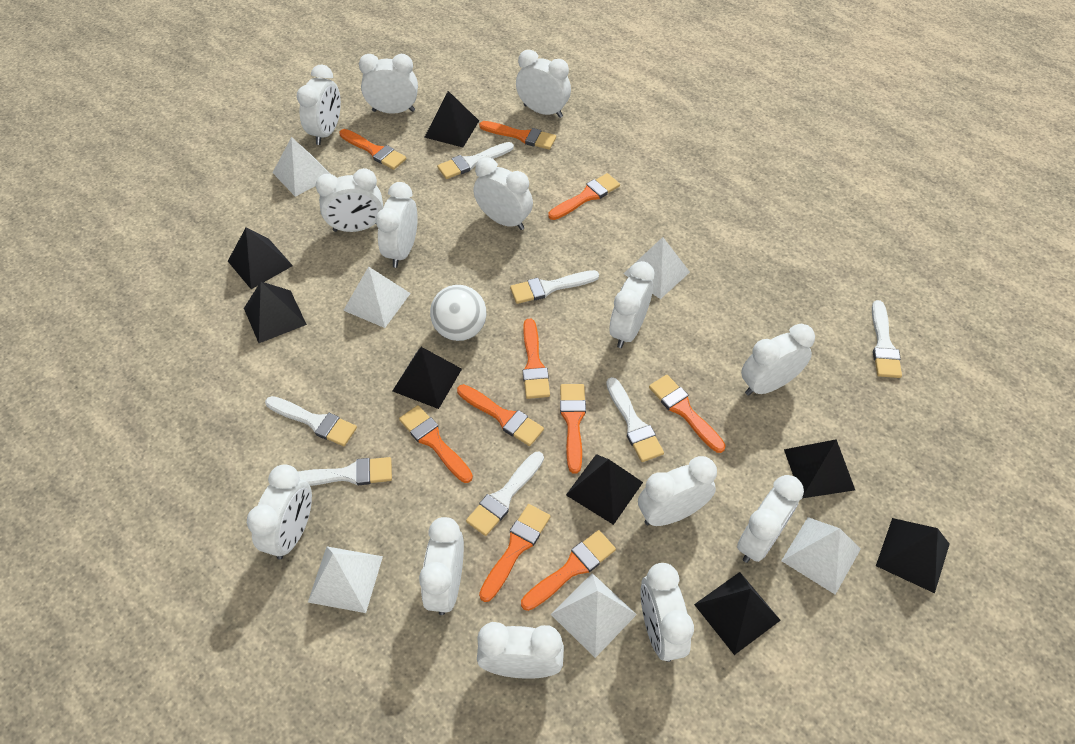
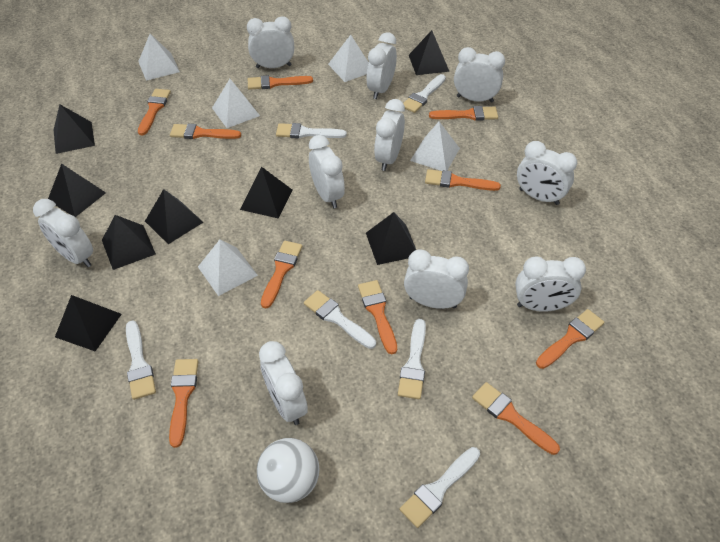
white brush: 7 -> 6
white clock: 14 -> 10
white pyramid: 6 -> 5

